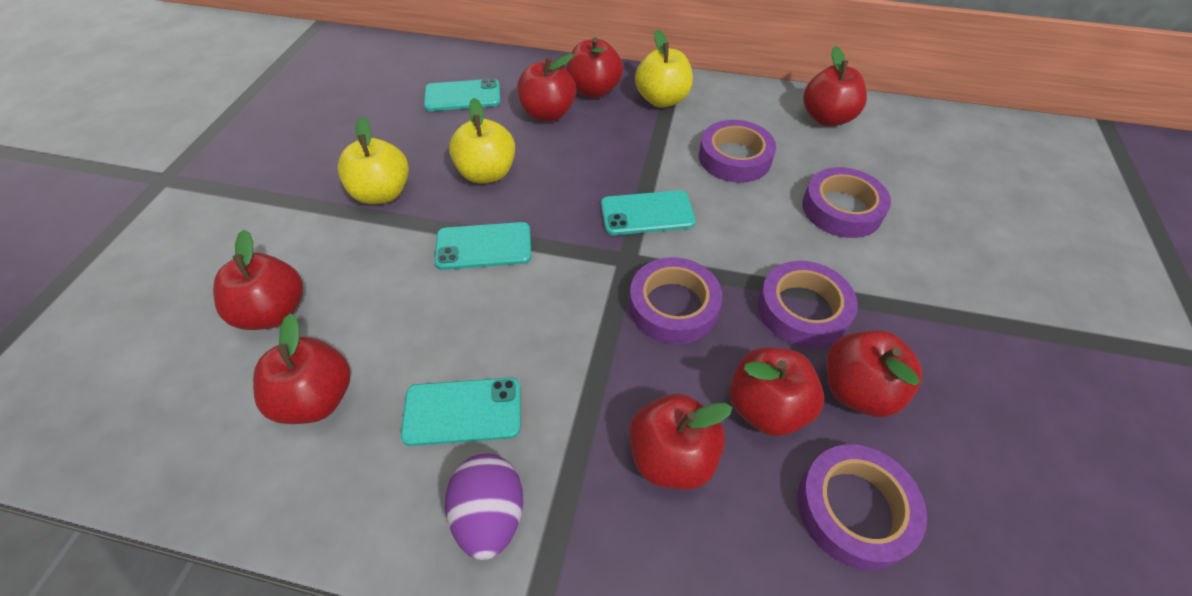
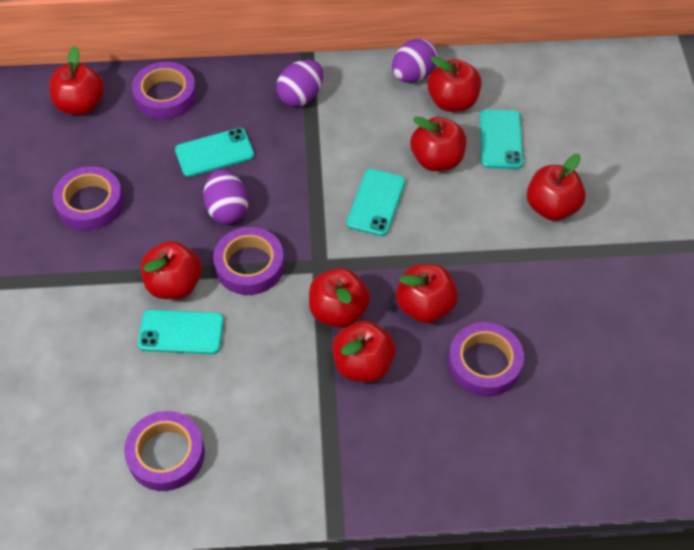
purple egg: 1 -> 3
yellow apple: 3 -> 0

